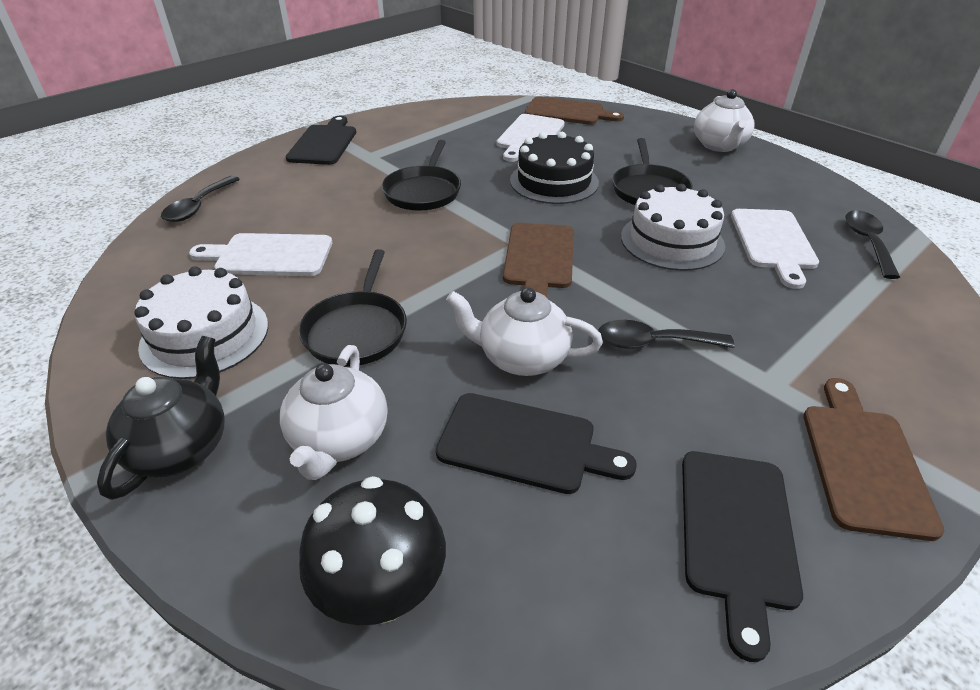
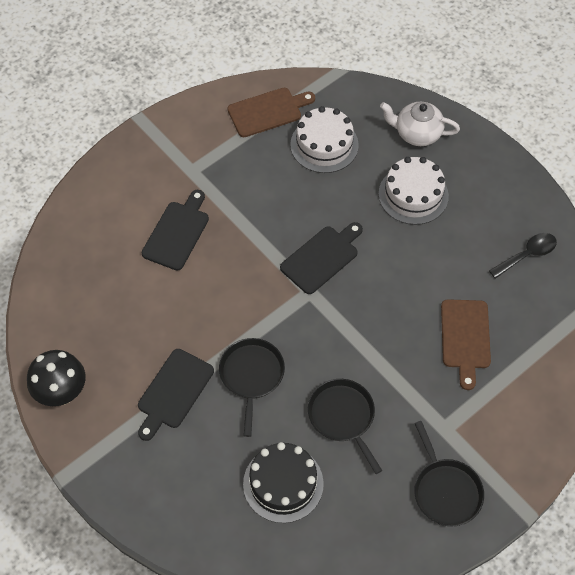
black spoon: 3 -> 1
black teapot: 1 -> 0
brown cutting board: 3 -> 2
white cutting board: 3 -> 0
white teapot: 3 -> 1

